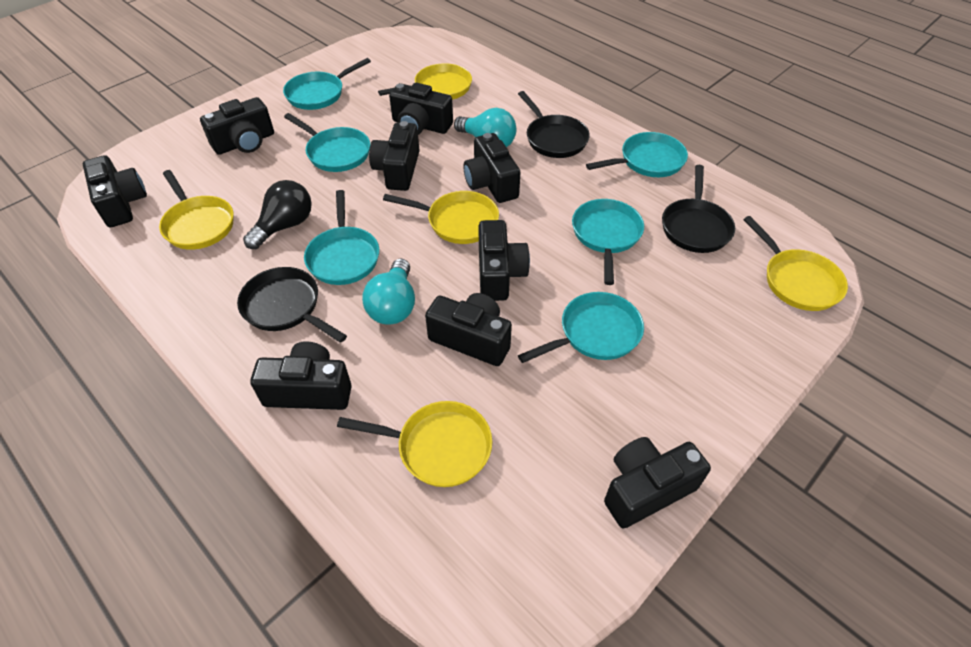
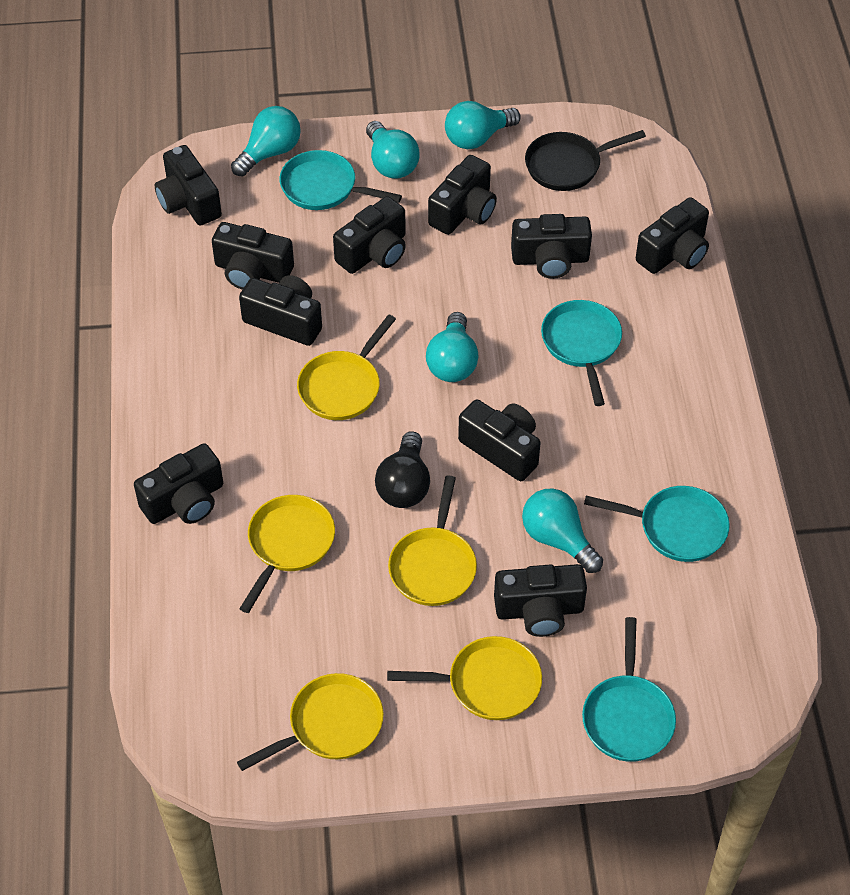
black camera: 9 -> 10
black pan: 3 -> 1
turquoise light bulb: 2 -> 5
turquoise pan: 6 -> 4

